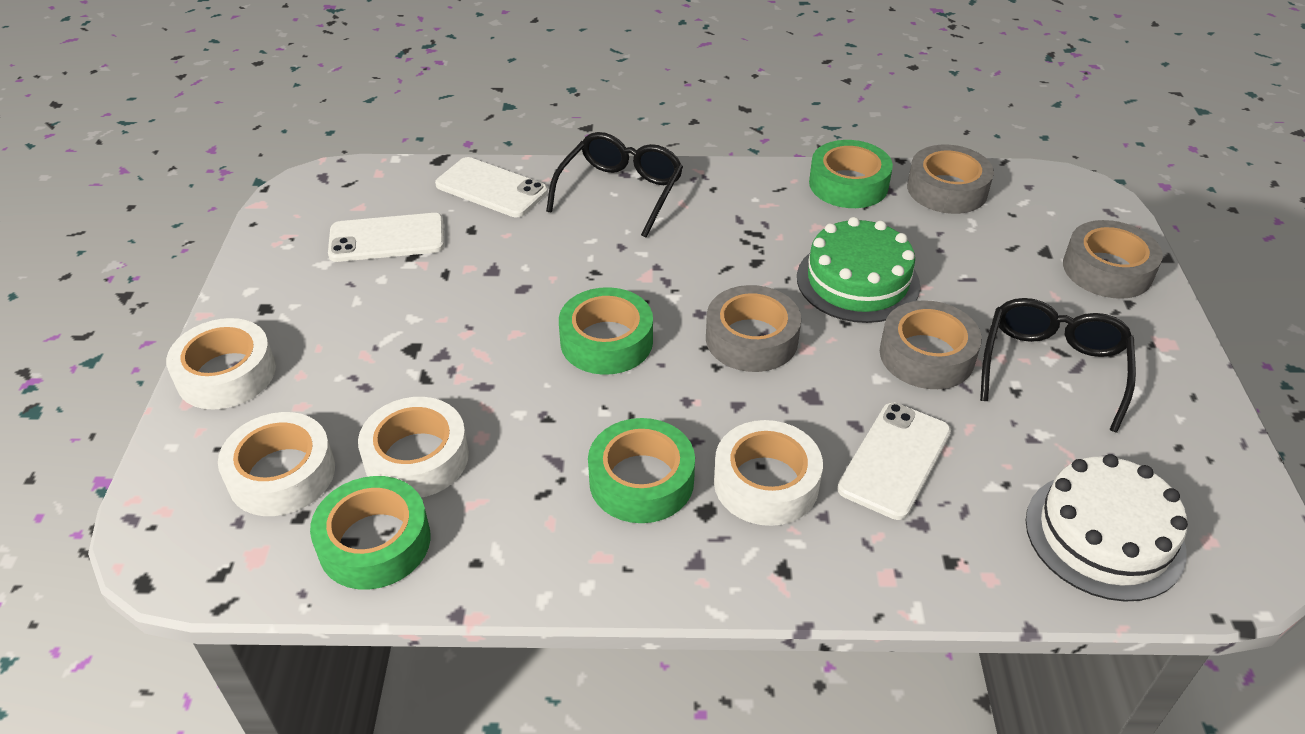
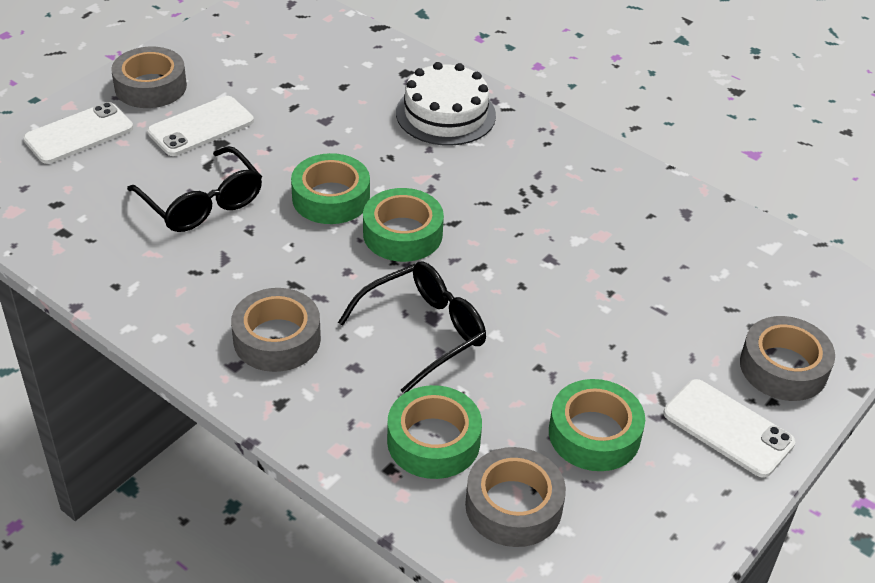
green cake: 1 -> 0
white tape: 4 -> 0

